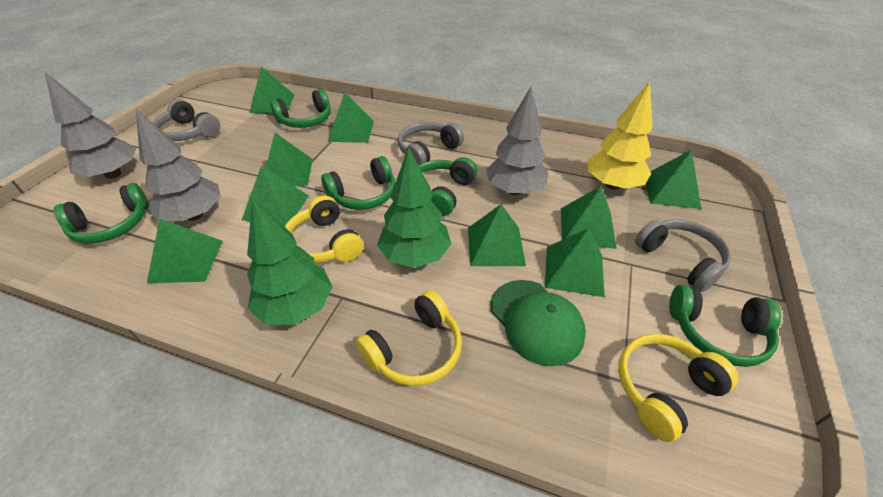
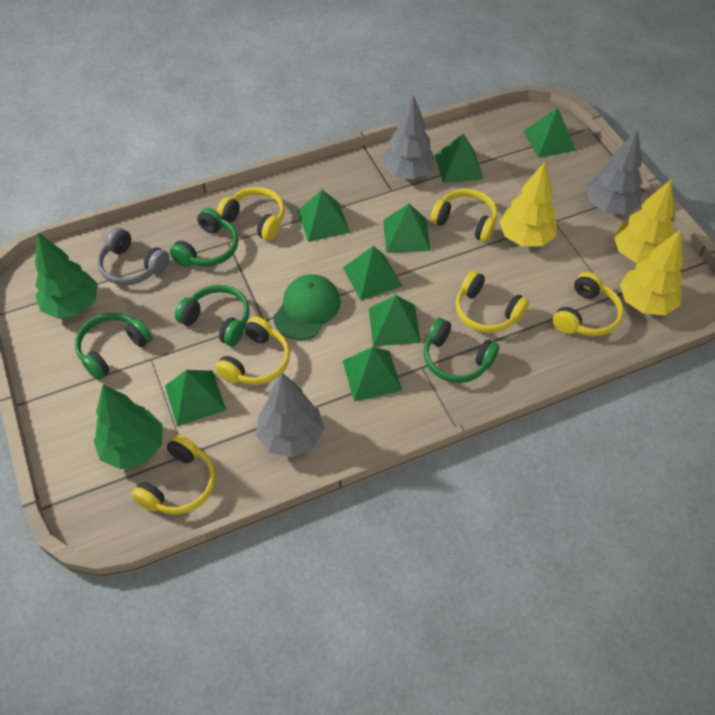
green headphones: 5 -> 4
green pyramid: 9 -> 8
grey headphones: 3 -> 1
yellow headphones: 3 -> 6
yellow tree: 1 -> 3

